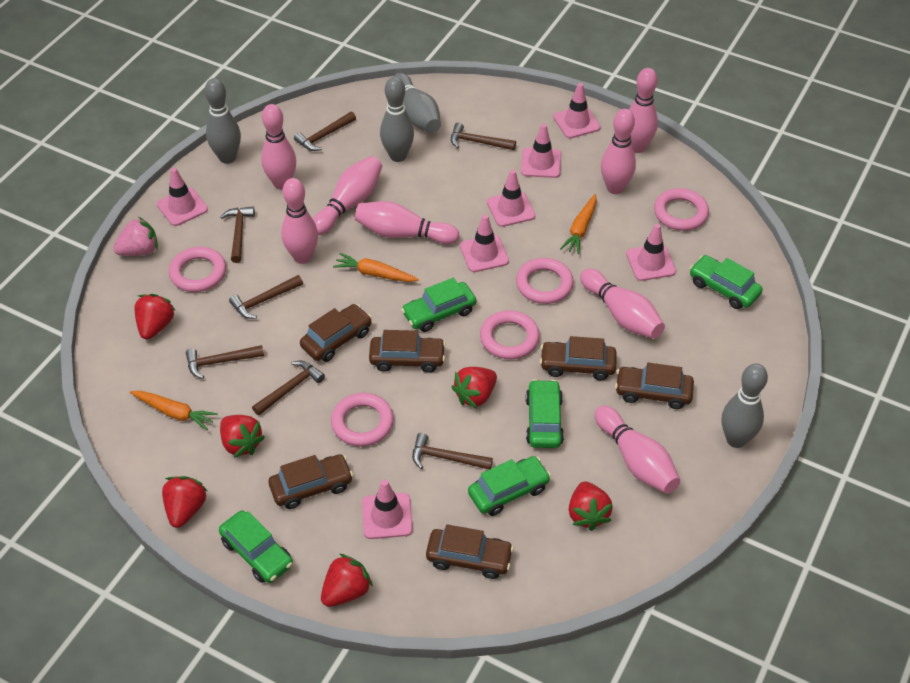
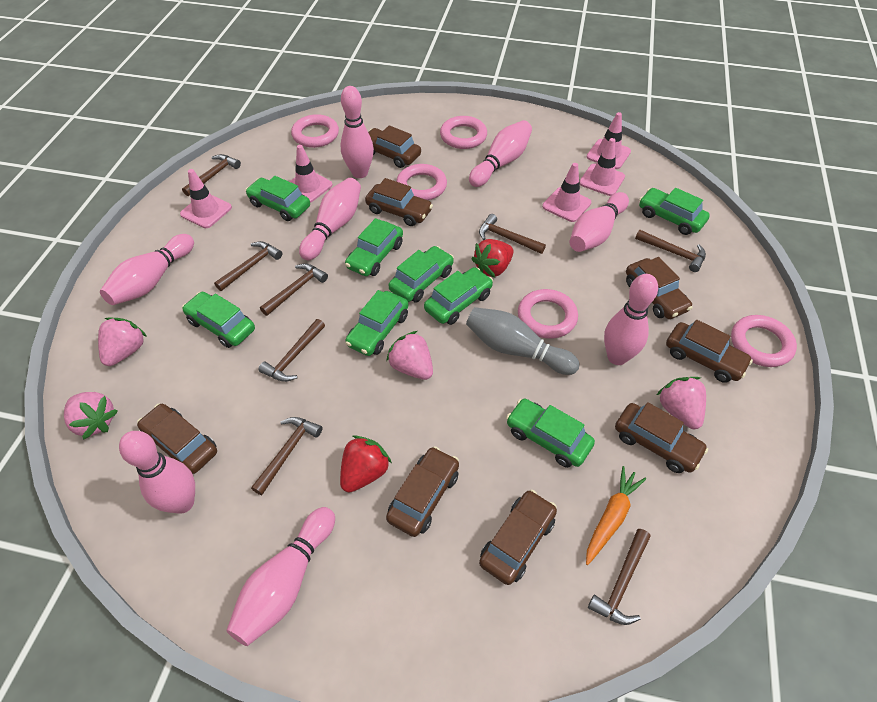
brown car: 6 -> 8
brown hammer: 7 -> 8
green car: 5 -> 8
grey bowling pin: 4 -> 1
orange carrot: 3 -> 1
pink strawberry: 1 -> 4
pink traffic cone: 7 -> 5
red strawberry: 6 -> 2

